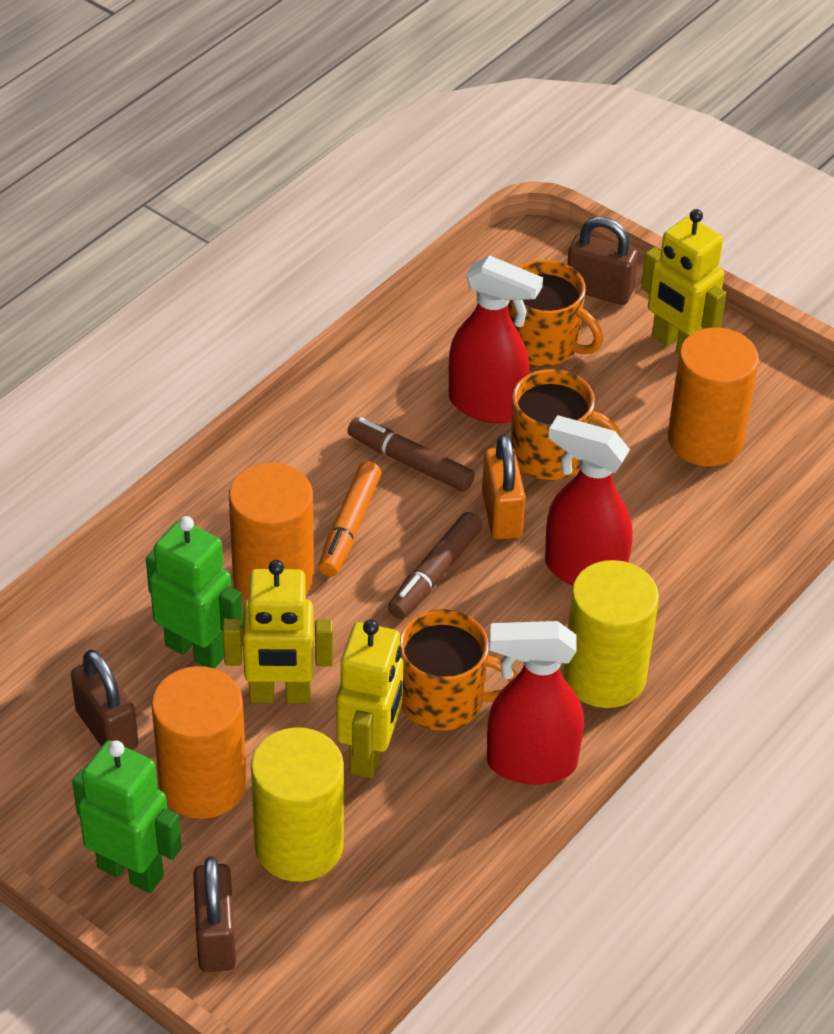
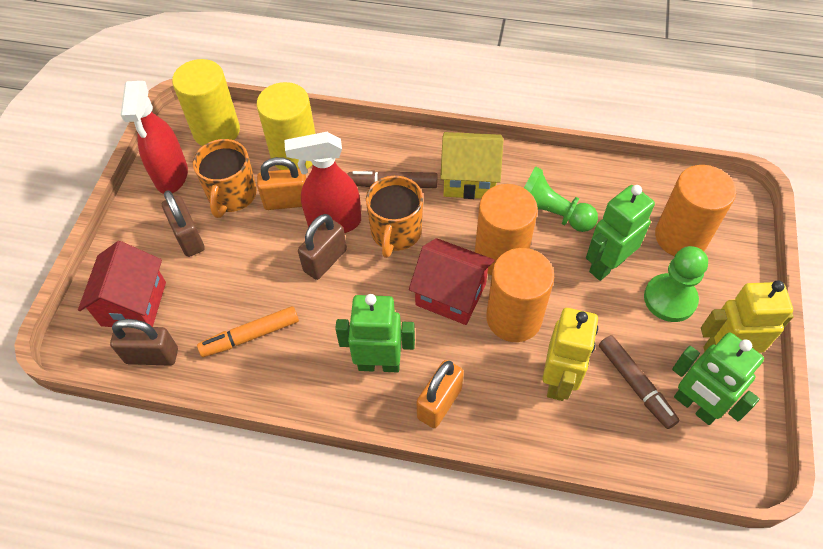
green pawn: 0 -> 2
green robot: 2 -> 3
orange mug: 3 -> 2
orange padlock: 1 -> 2
red house: 0 -> 2
red spray bottle: 3 -> 2
yellow house: 0 -> 1
yellow robot: 3 -> 2

